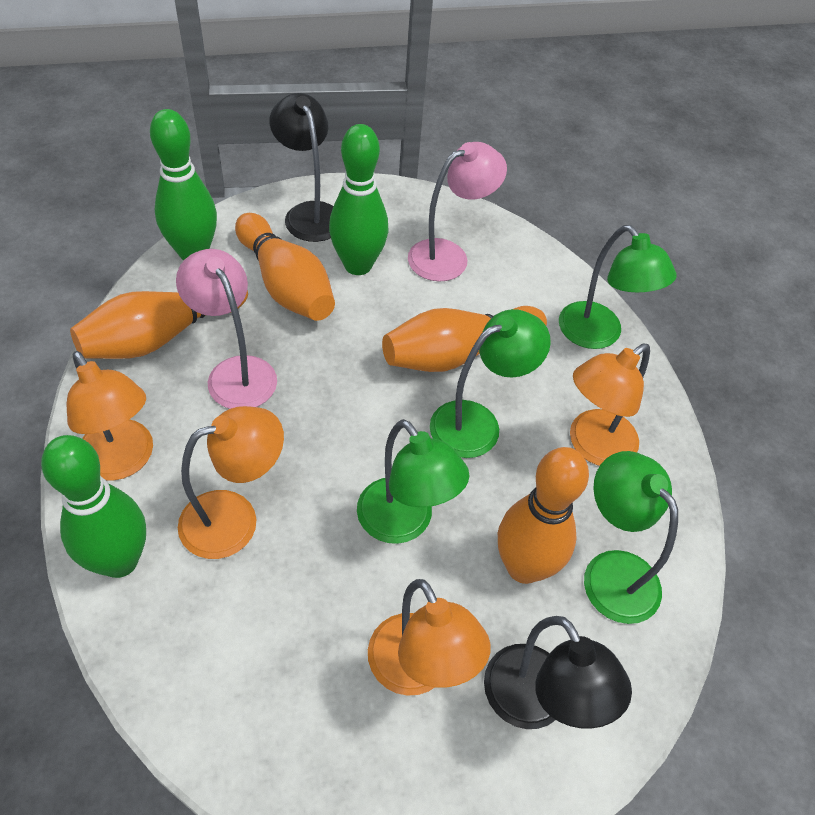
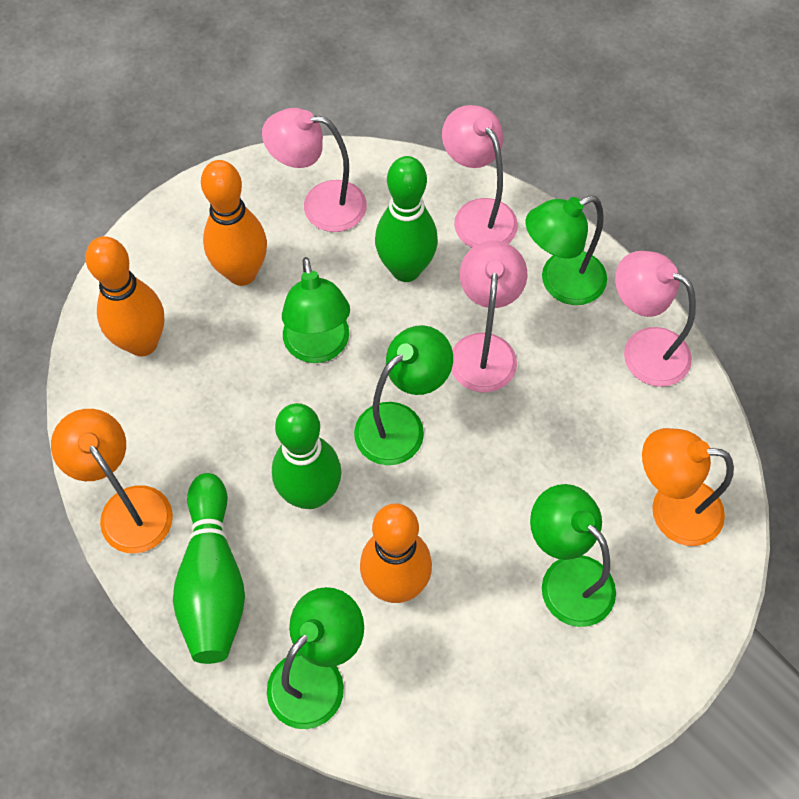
black lamp: 2 -> 0
green lamp: 4 -> 5
orange bowling pin: 4 -> 3
orange lamp: 4 -> 2
pink lamp: 2 -> 4

